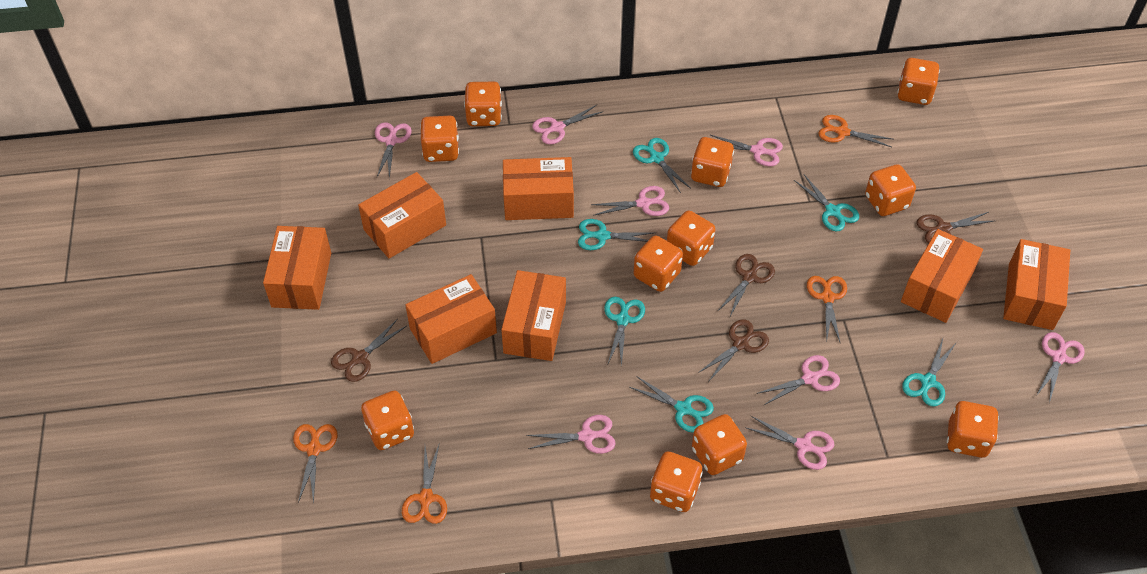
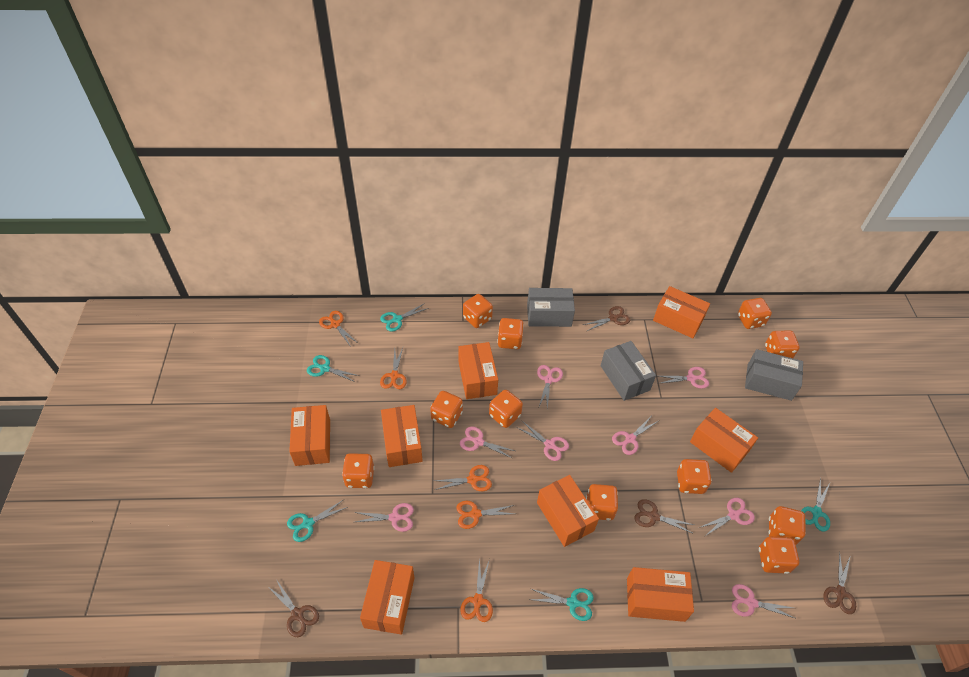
grey box: 0 -> 3
orange box: 7 -> 8
orange scissors: 4 -> 5
turquoise scissors: 6 -> 5

